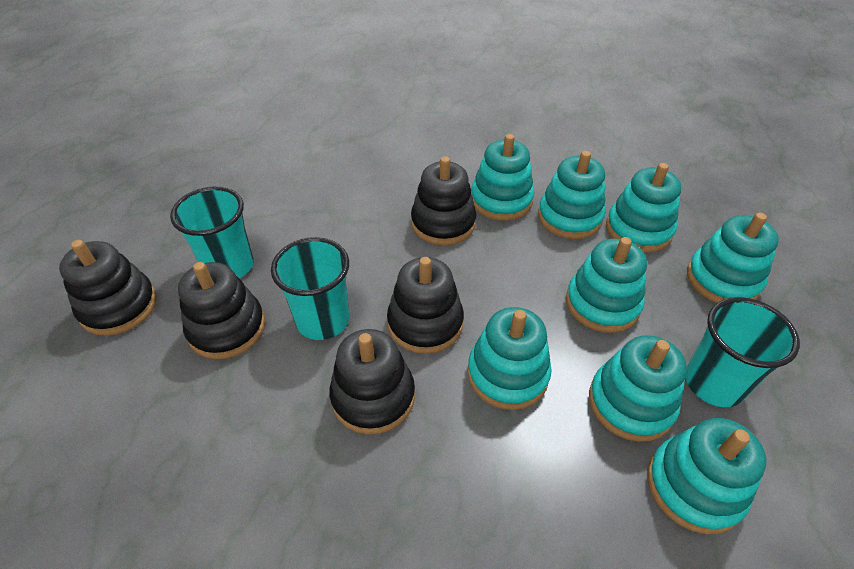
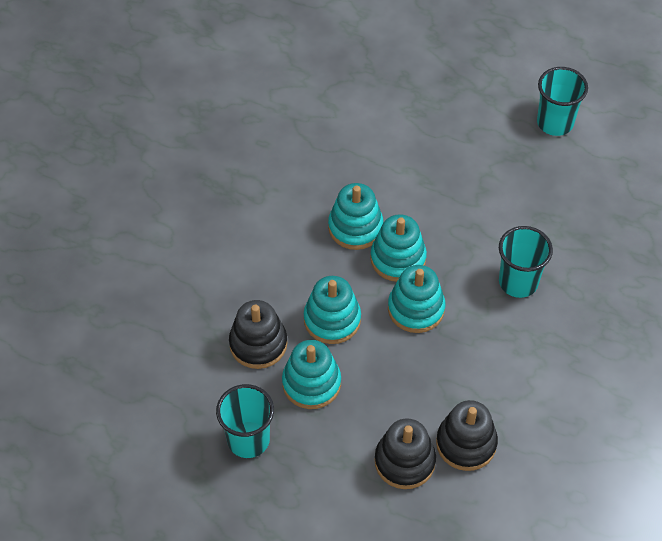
black stacking toy: 5 -> 3
turquoise stacking toy: 8 -> 5

